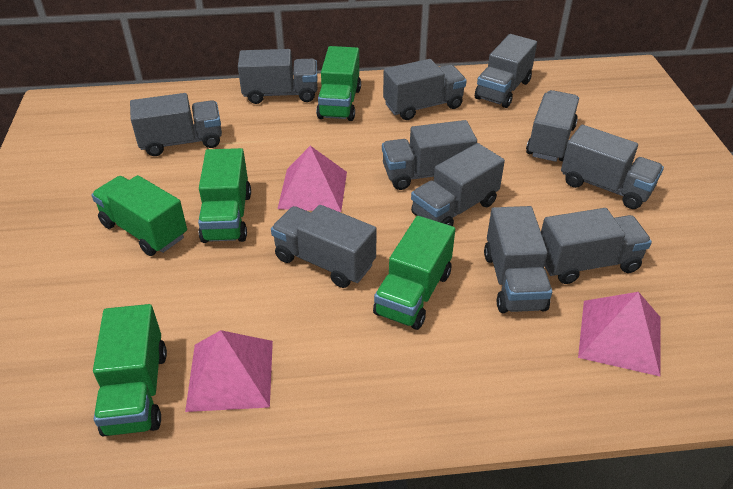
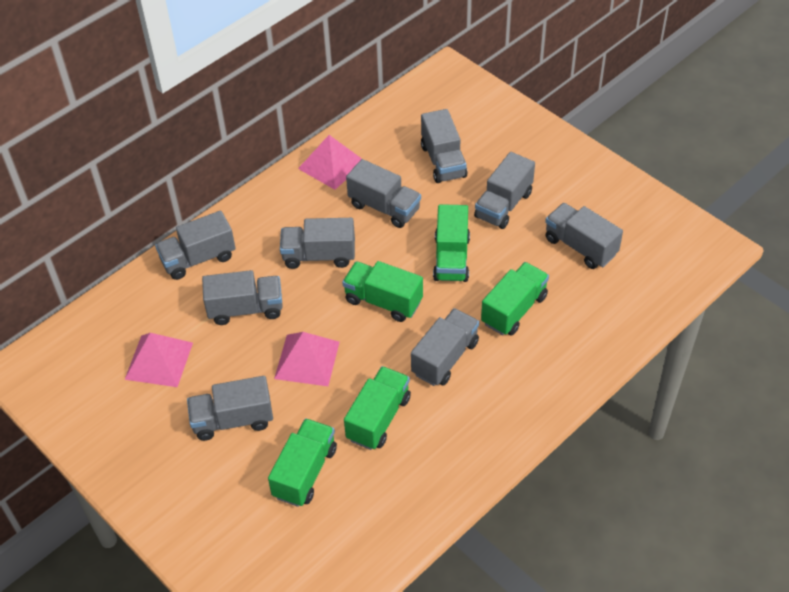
grey truck: 11 -> 9

